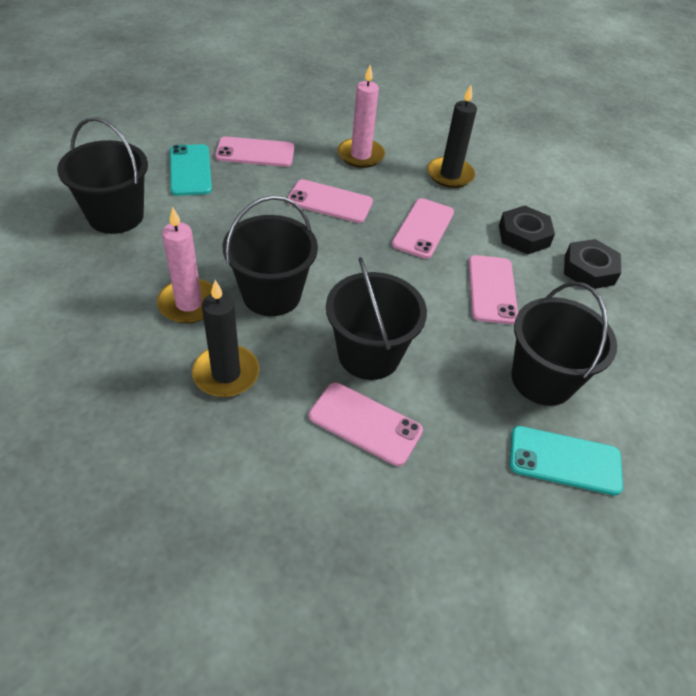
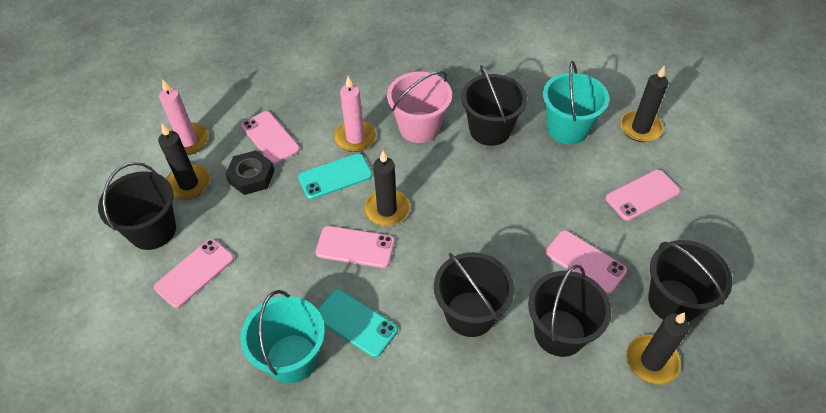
black bucket: 4 -> 5
black candle: 2 -> 4
black nut: 2 -> 1
pink bucket: 0 -> 1
turquoise bucket: 0 -> 2

